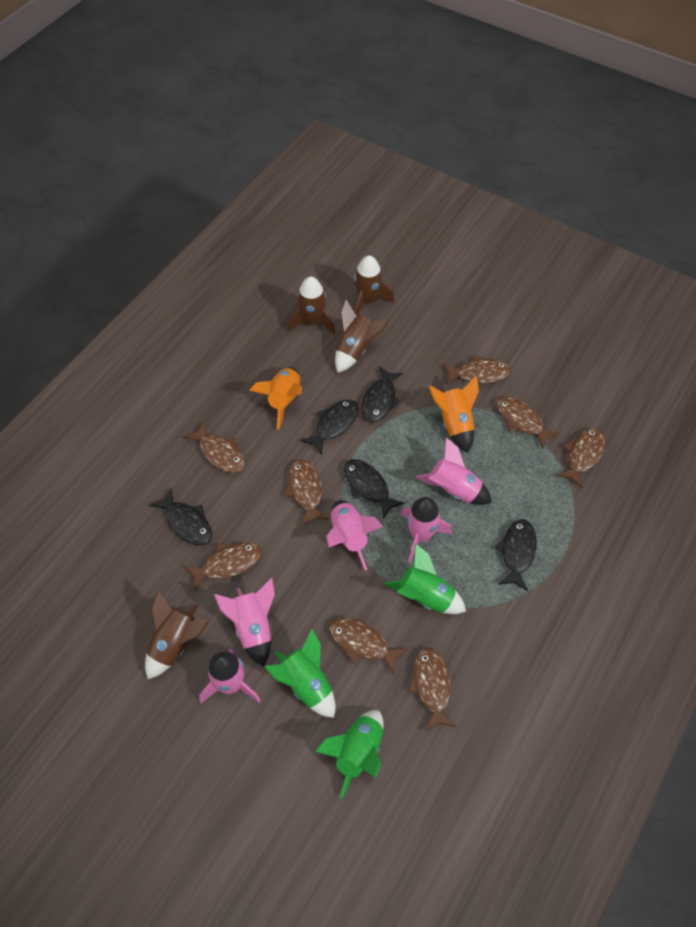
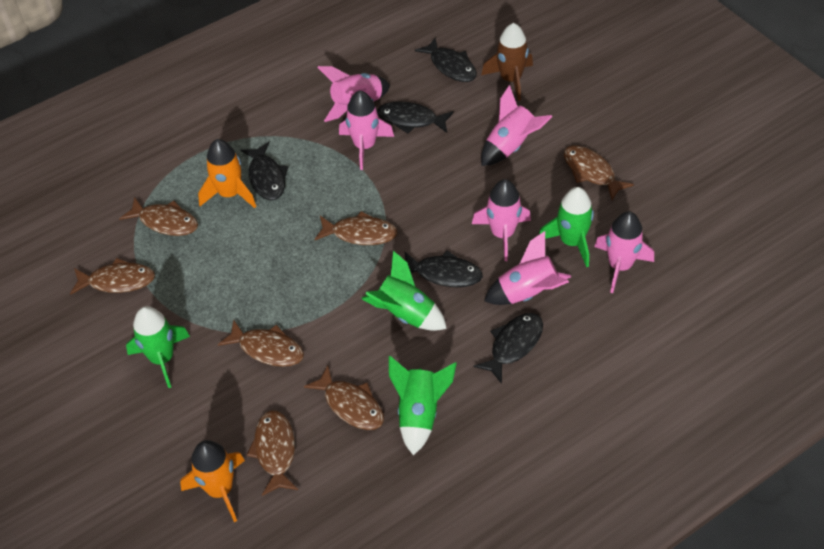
brown fish: 8 -> 7
brown rocket: 4 -> 1
green rocket: 3 -> 4
pink rocket: 5 -> 6

